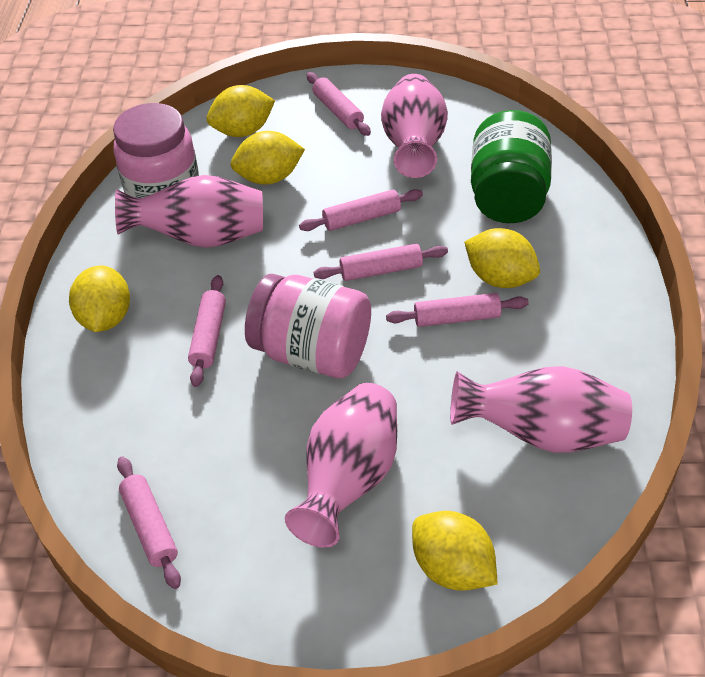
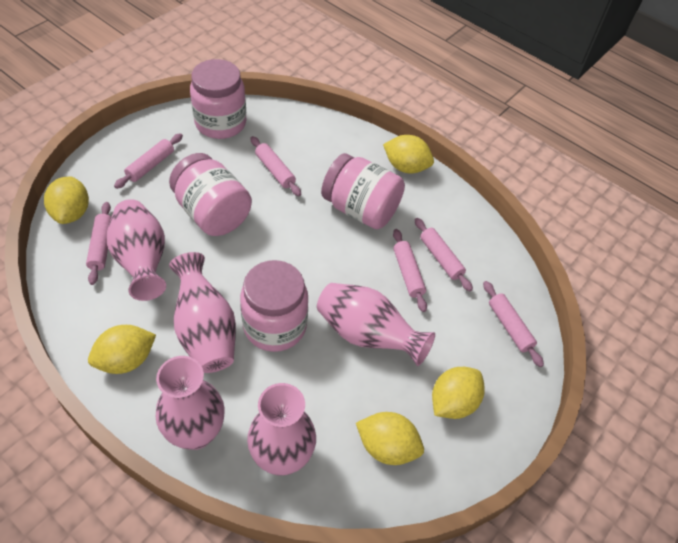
green jar: 1 -> 0
pink jar: 2 -> 4
pink vase: 4 -> 5

